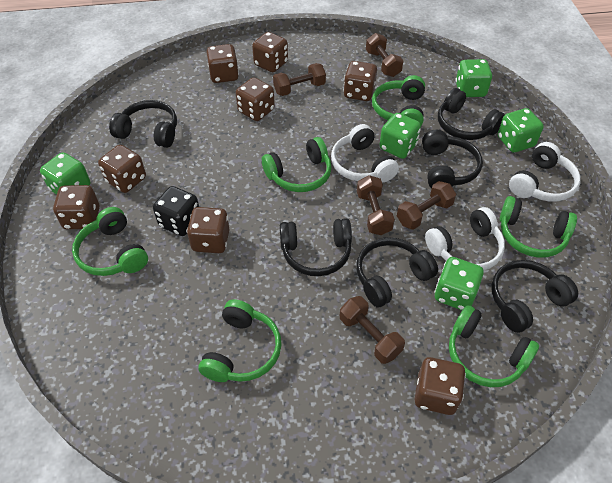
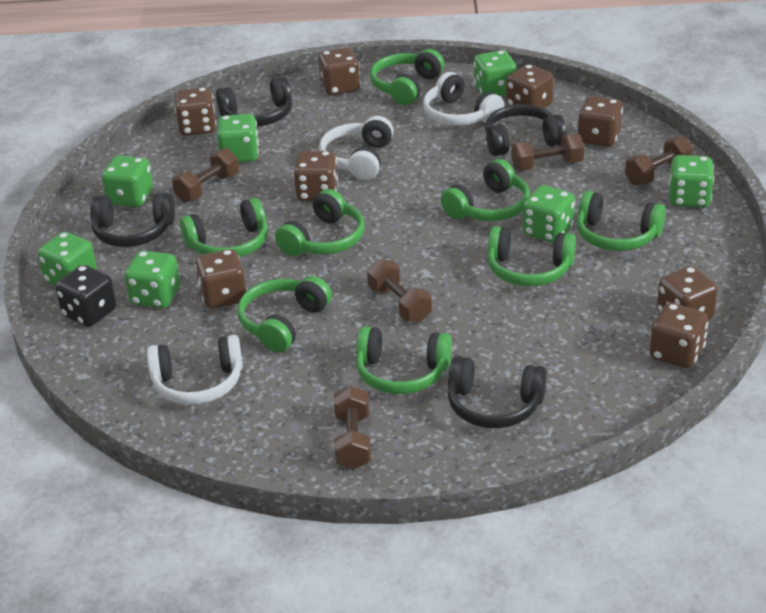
black headphones: 6 -> 4
green dice: 5 -> 7
green headphones: 6 -> 8

